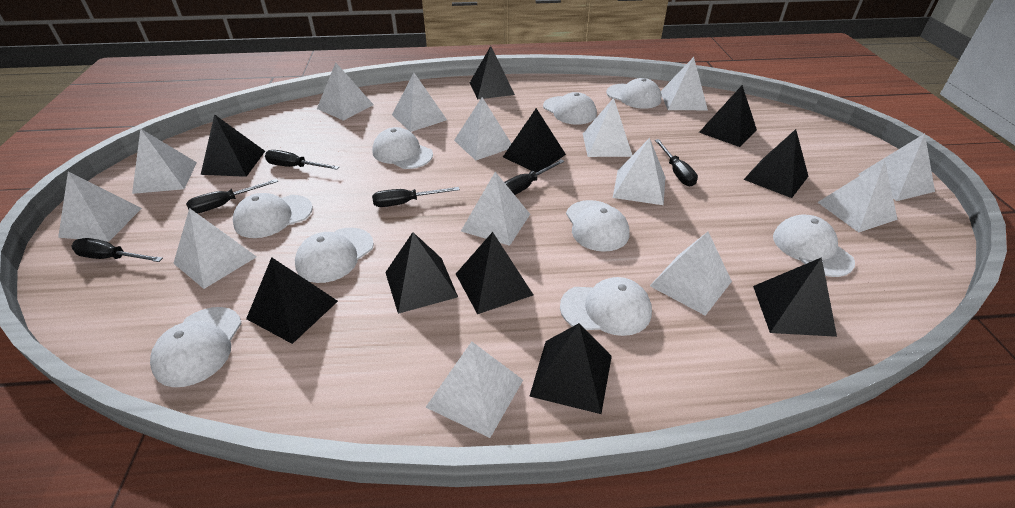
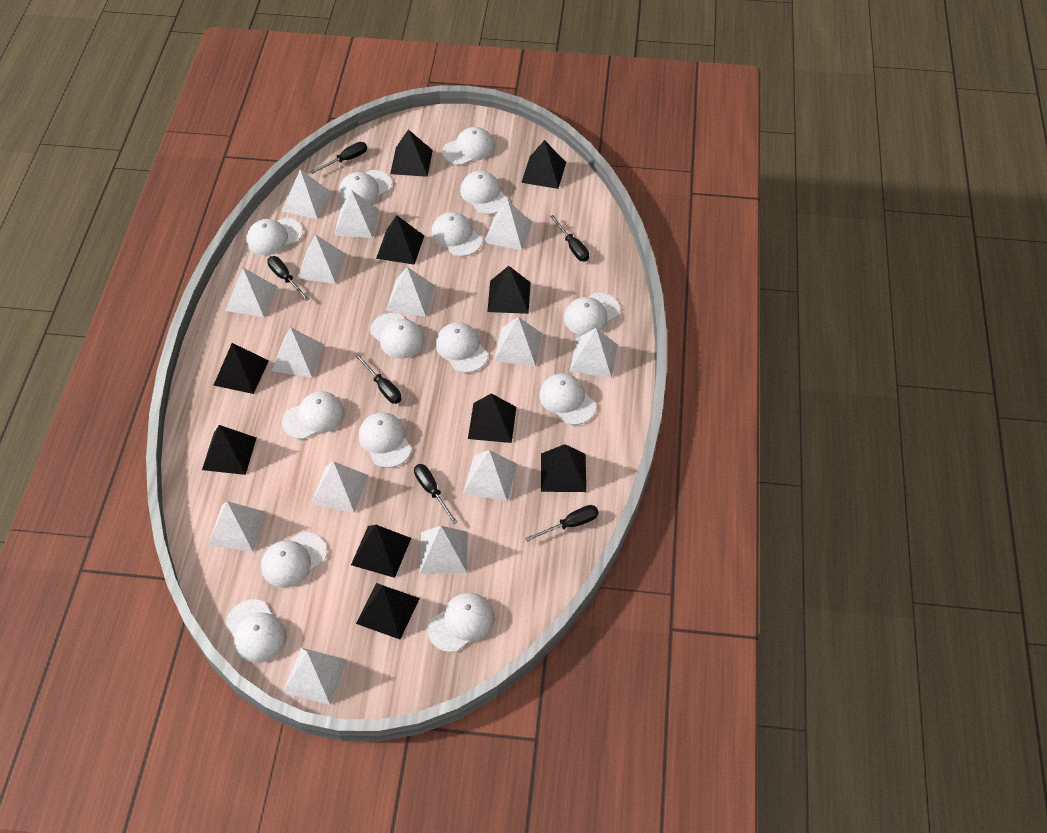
white cap: 9 -> 14

